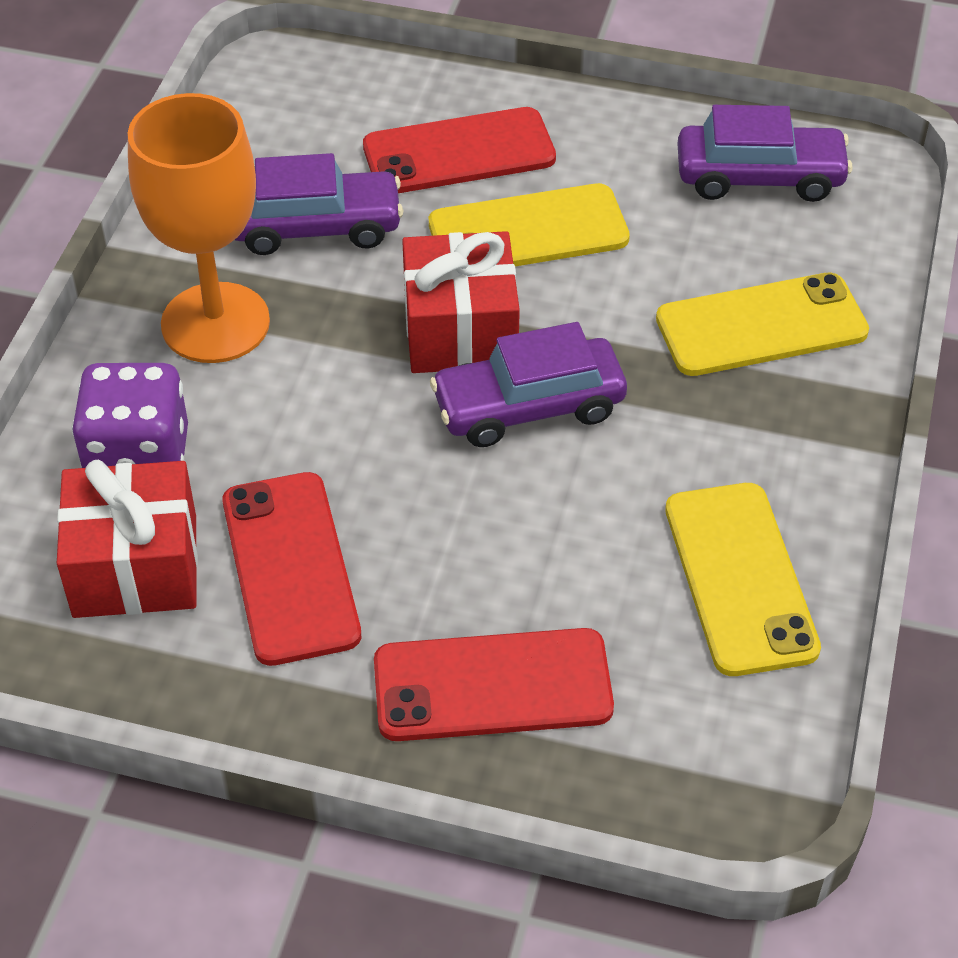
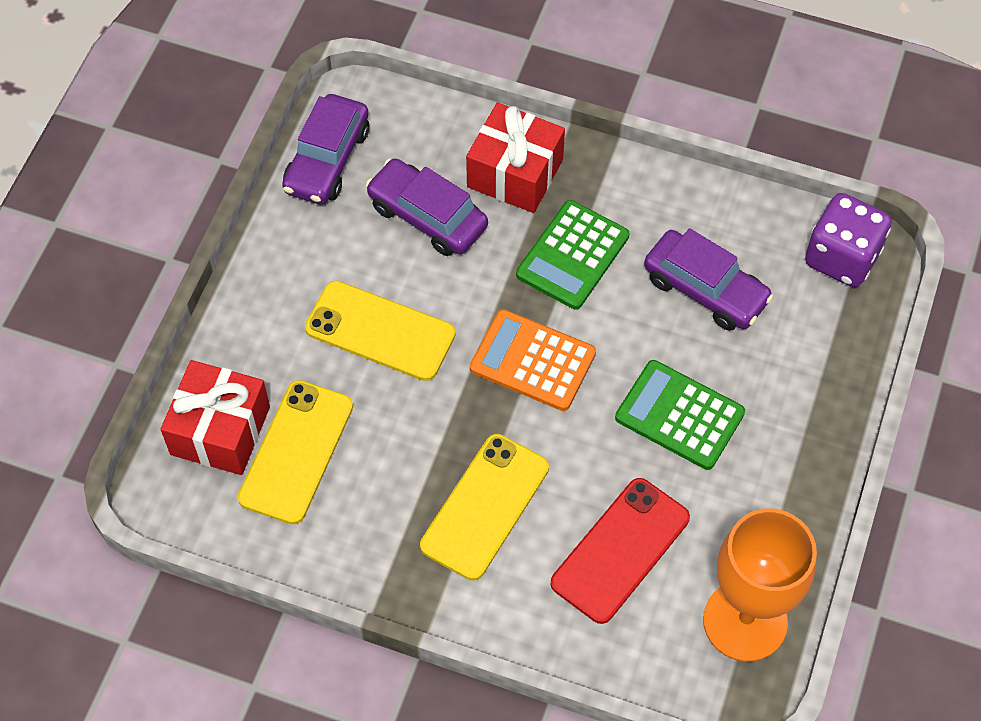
green calculator: 0 -> 2
orange calculator: 0 -> 1
red phone: 3 -> 1

